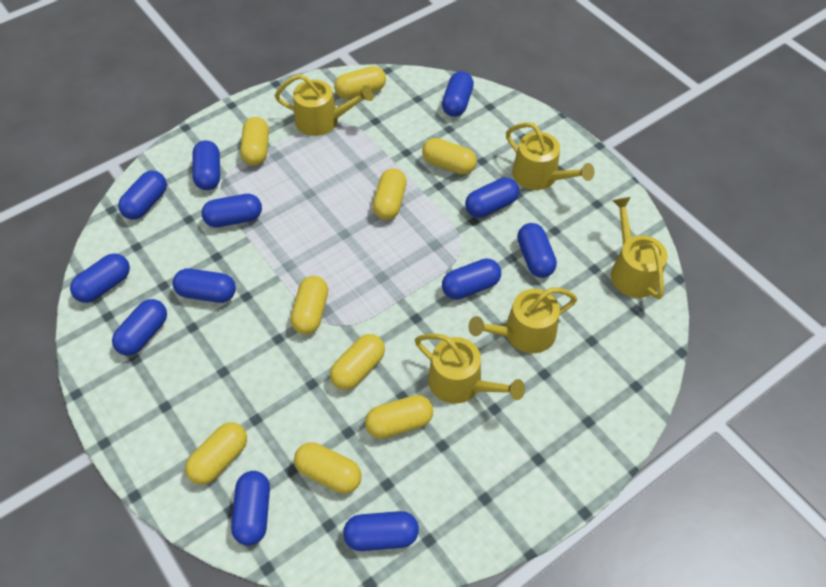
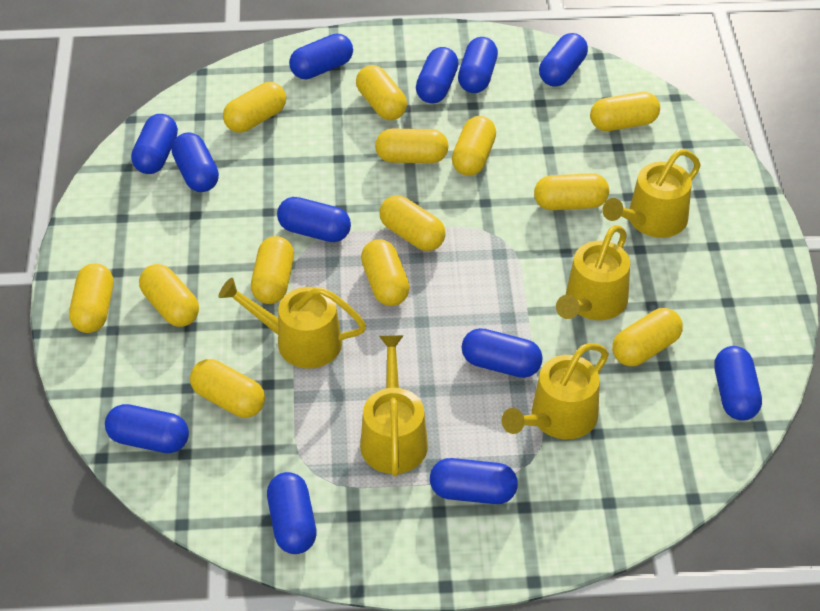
yellow capsule: 9 -> 13

